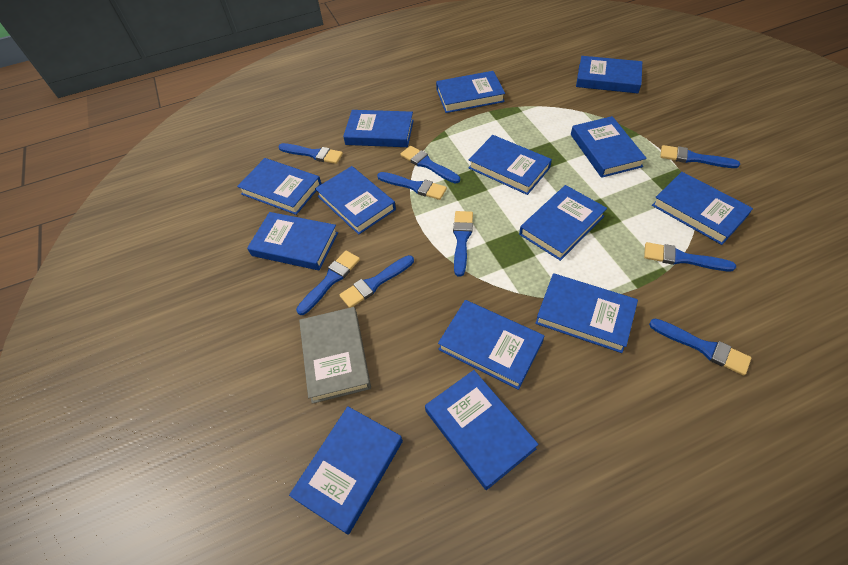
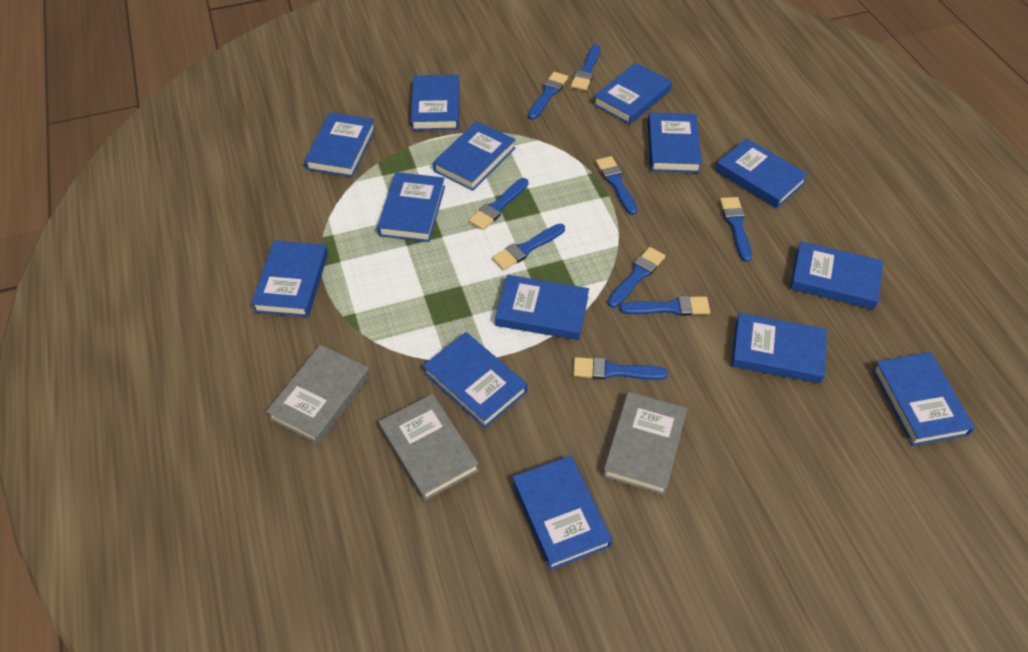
grey book: 1 -> 3

